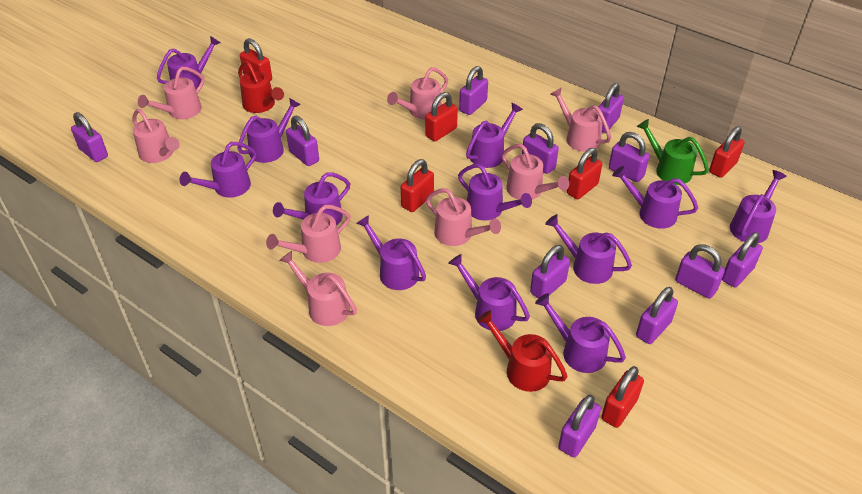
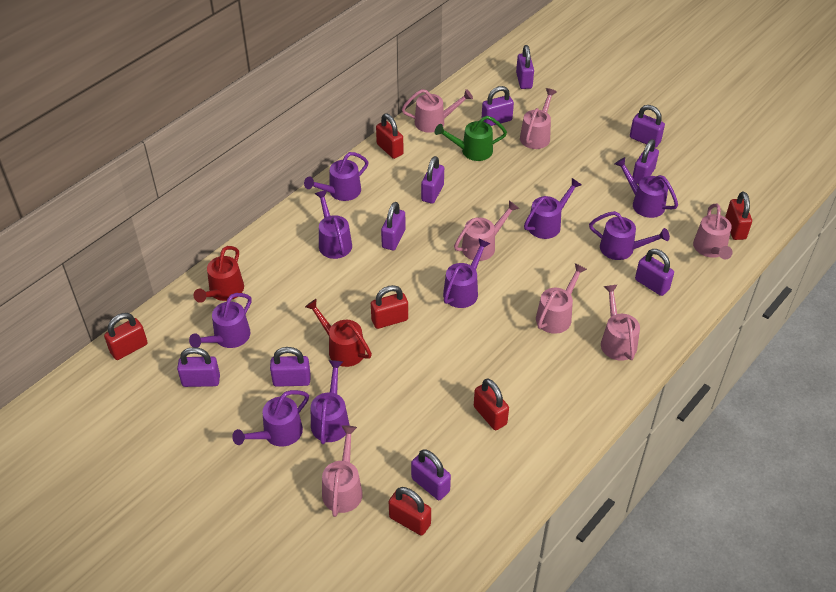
pink watering can: 8 -> 7
purple padlock: 11 -> 10
purple watering can: 12 -> 9

